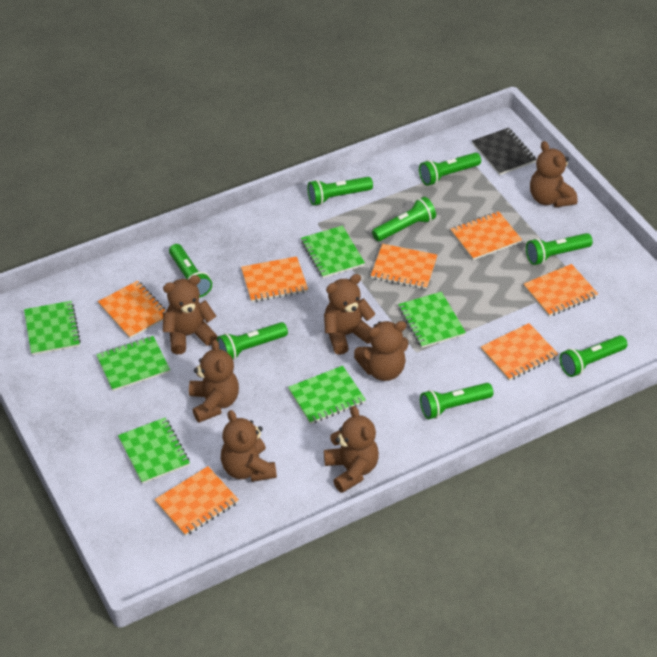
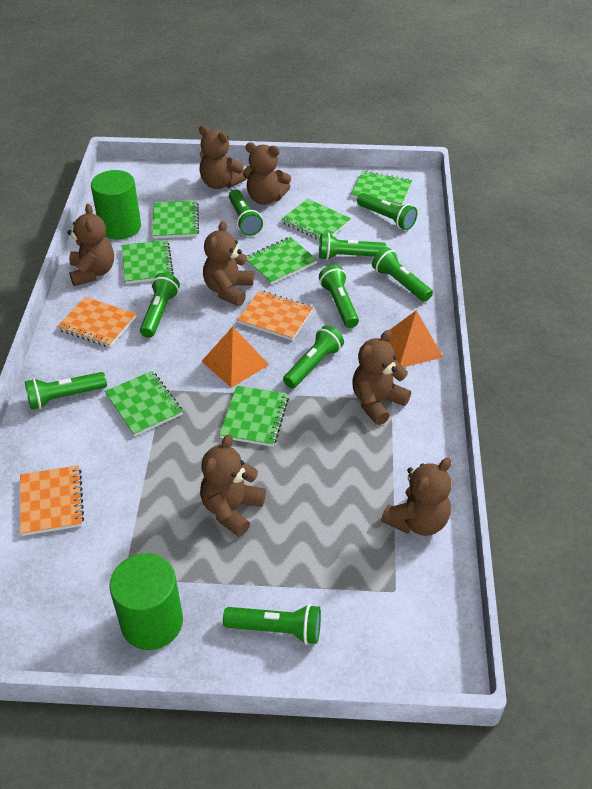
black notebook: 1 -> 0
green cylinder: 0 -> 2
green flashlight: 8 -> 9
green notebook: 6 -> 7
orange notebook: 7 -> 3
orange pyramid: 0 -> 2

